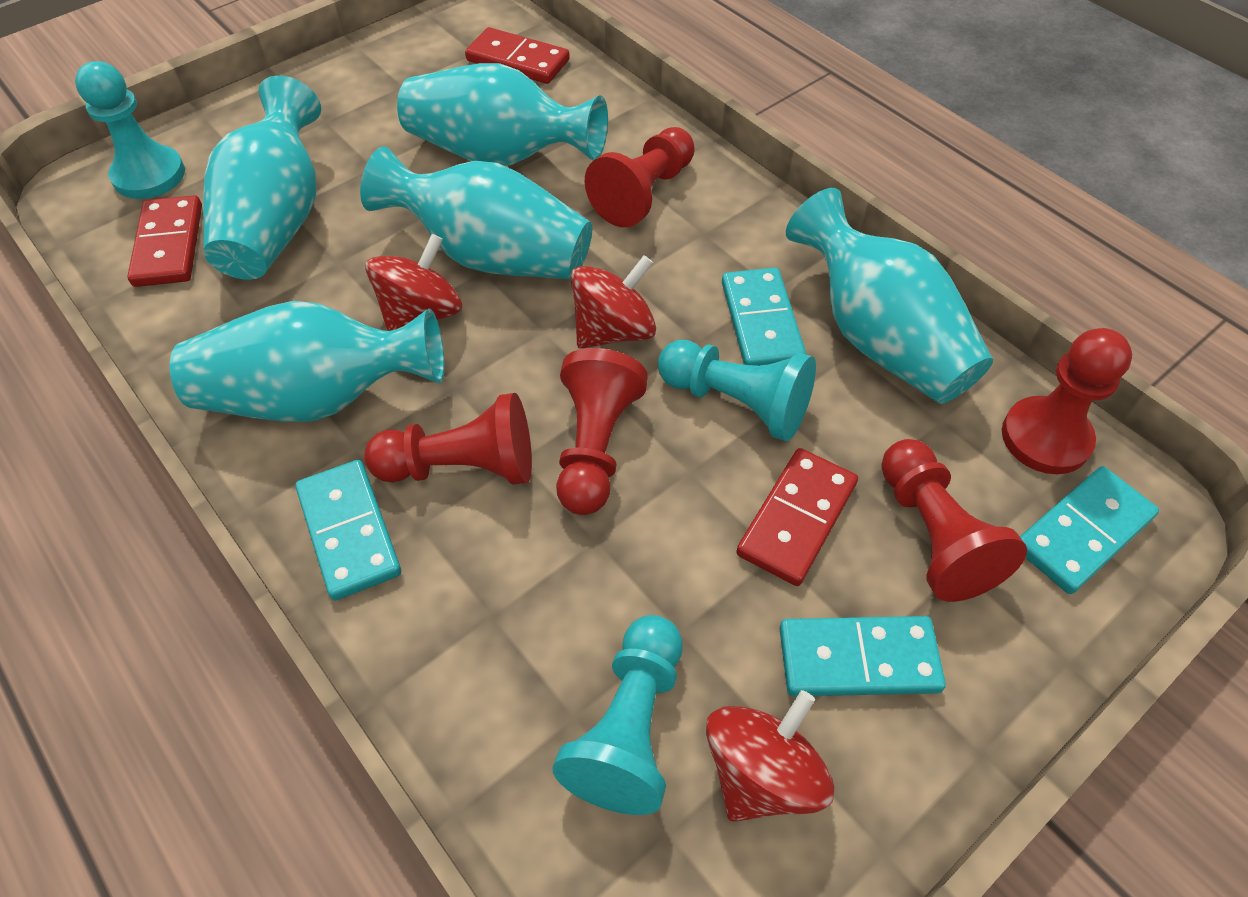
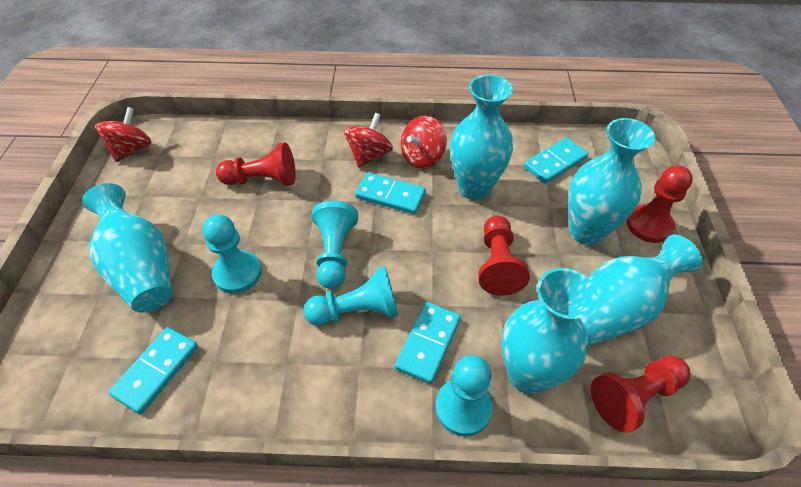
red domino: 3 -> 0
red pawn: 5 -> 4
turquoise pawn: 3 -> 4

